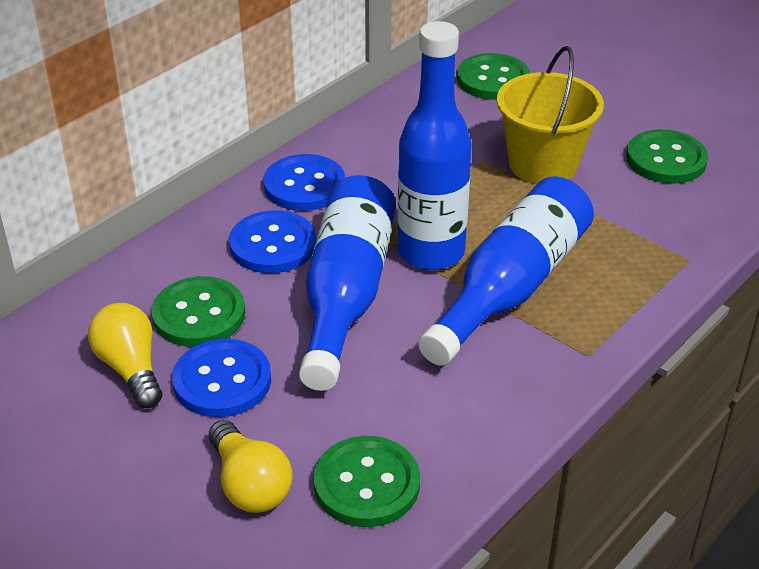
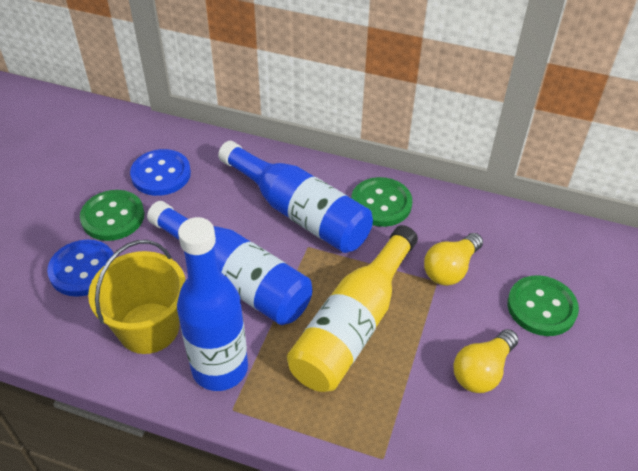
blue button: 3 -> 2
green button: 4 -> 3
yellow bottle: 0 -> 1

